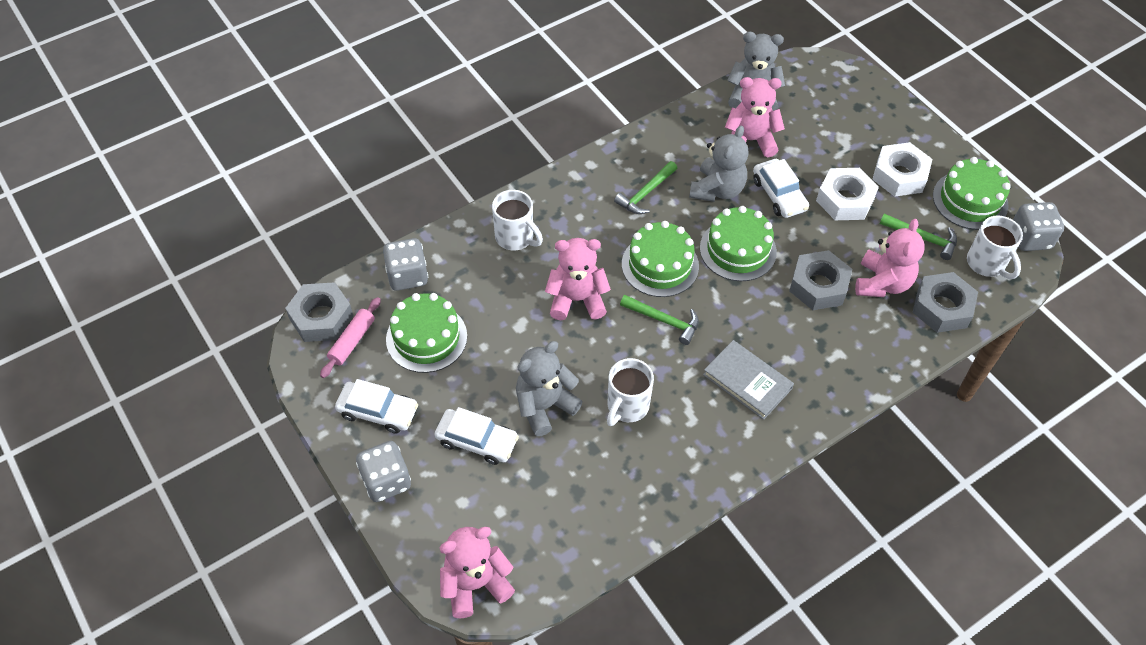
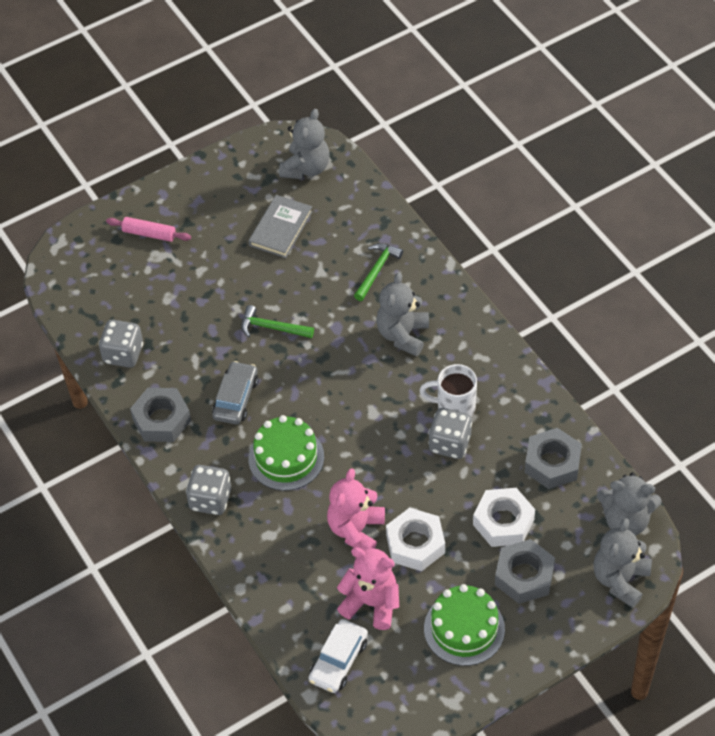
green cake: 4 -> 2
green hammer: 3 -> 2
grey car: 0 -> 1
grey teddy bear: 3 -> 4
pink teddy bear: 4 -> 2
white car: 3 -> 1
white mug: 3 -> 1

